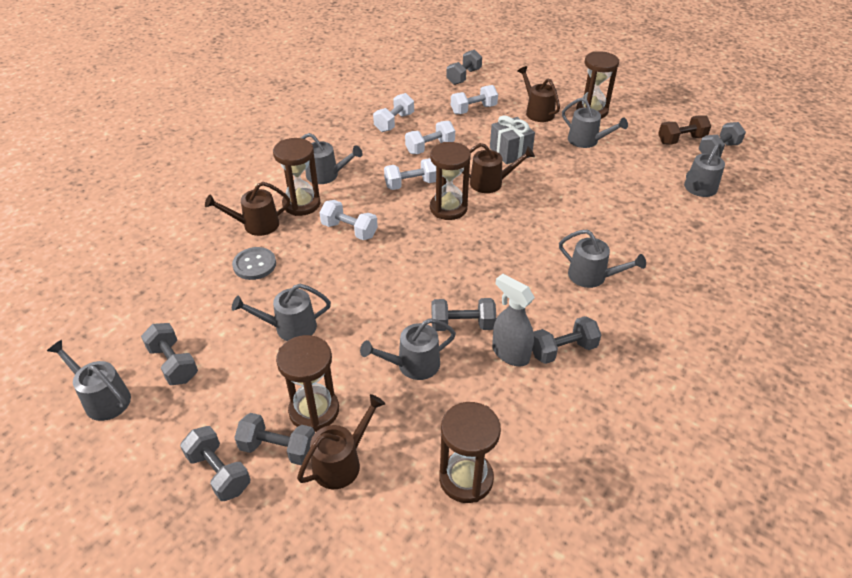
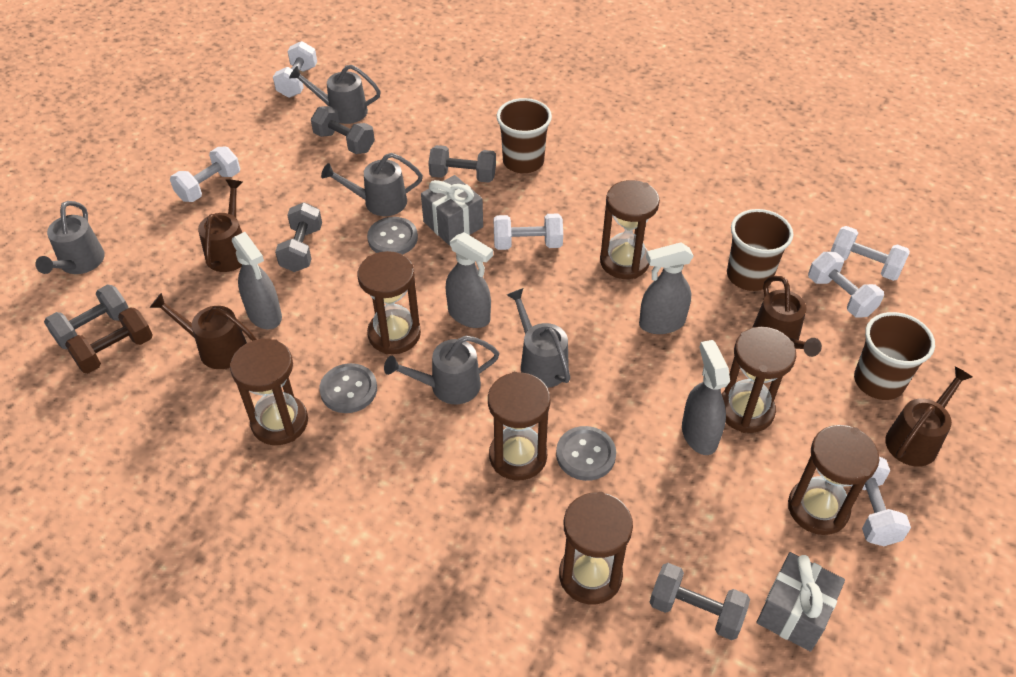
brown cup: 0 -> 3
brown hourglass: 5 -> 7
grey button: 1 -> 3
grey dumbbell: 7 -> 5
grey gift: 1 -> 2
grey spray bottle: 1 -> 4
grey watering can: 7 -> 5
white dumbbell: 5 -> 6

